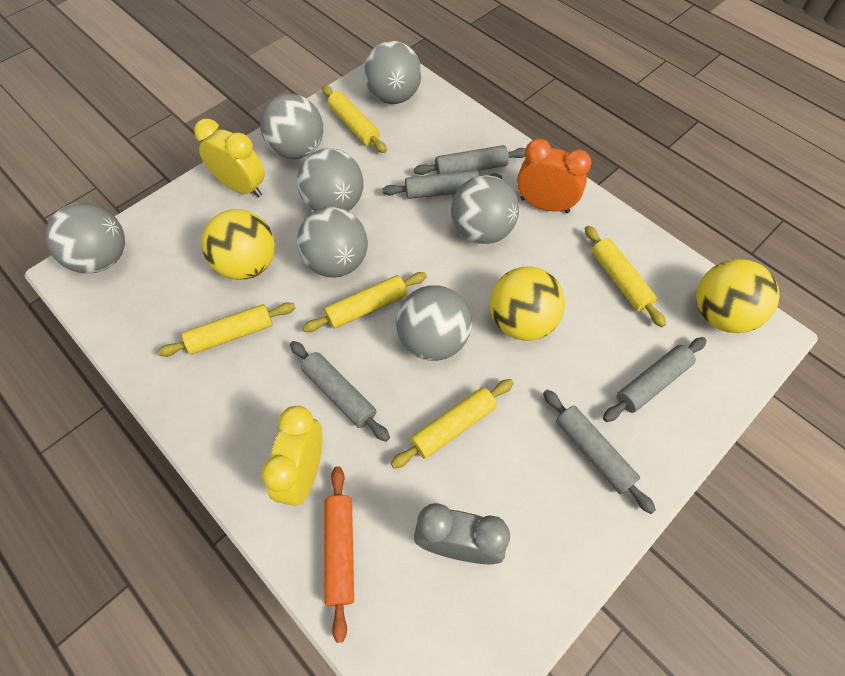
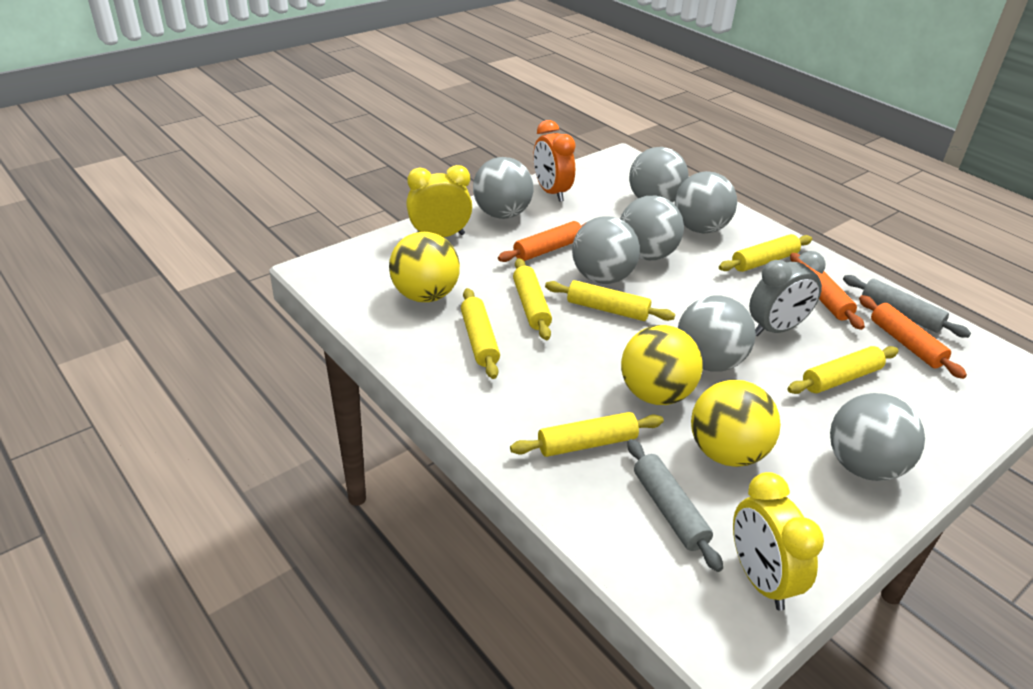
grey rolling pin: 5 -> 2
orange rolling pin: 1 -> 3
yellow rolling pin: 5 -> 6

